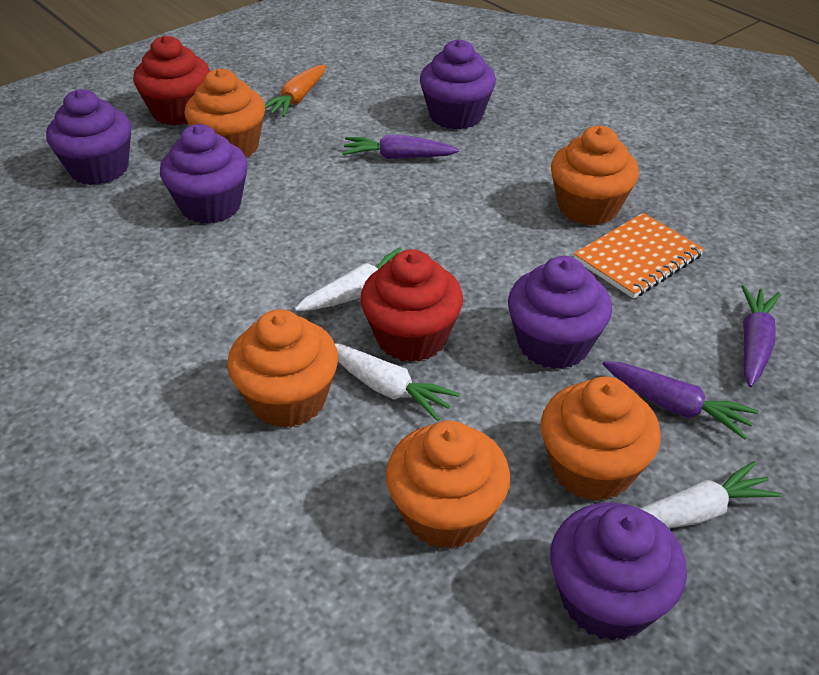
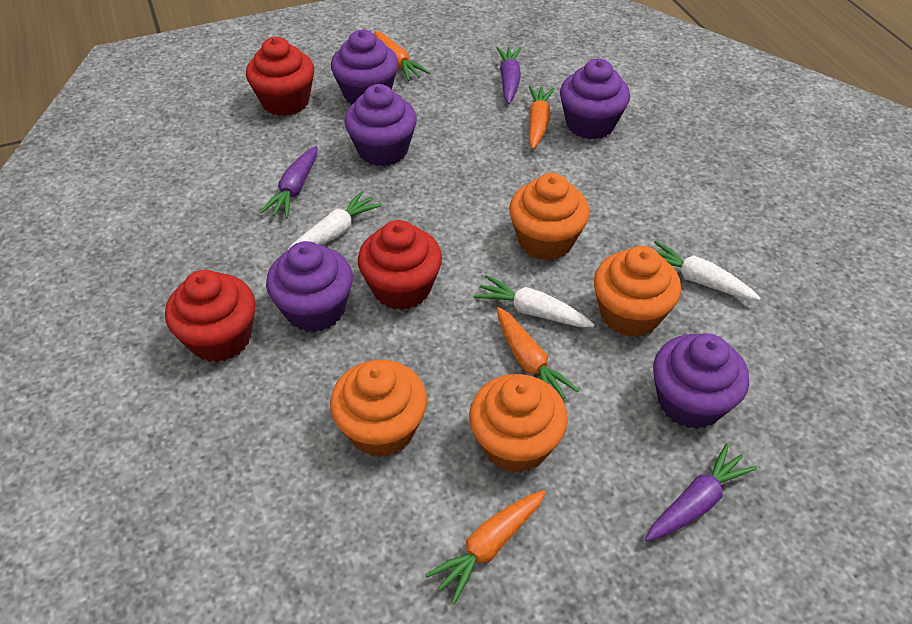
orange carrot: 1 -> 4
orange cupcake: 5 -> 4
orange notebook: 1 -> 0
red cupcake: 2 -> 3

